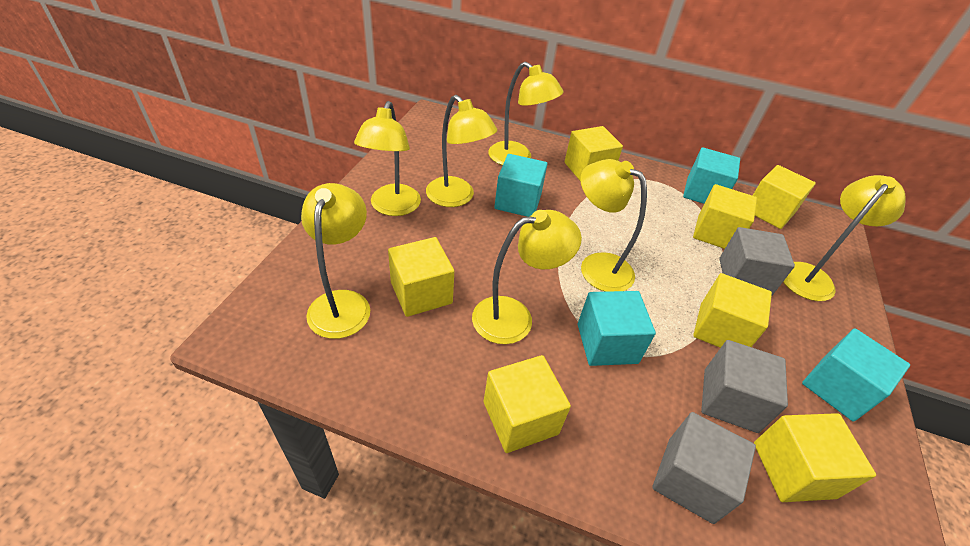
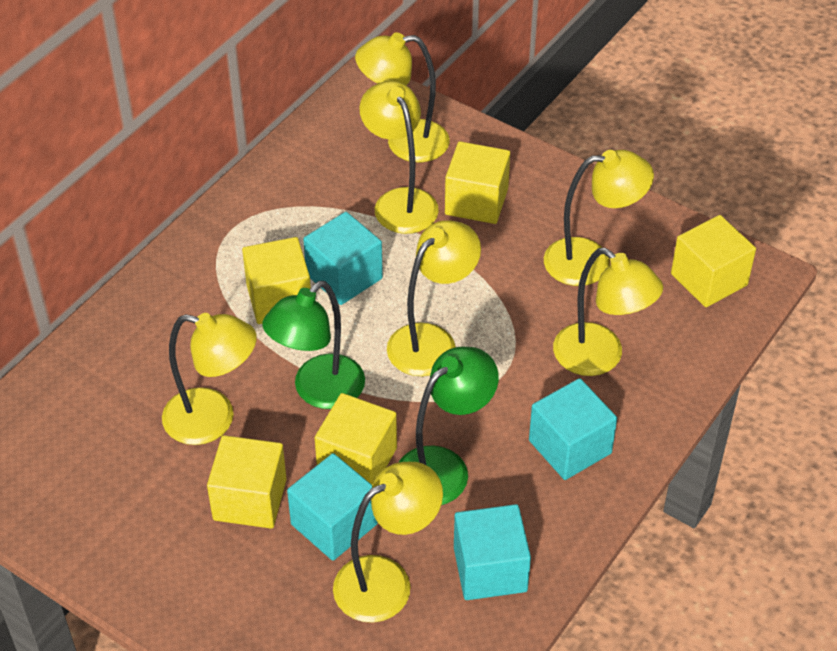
green lamp: 0 -> 2
grey cube: 3 -> 0
yellow cube: 7 -> 5

